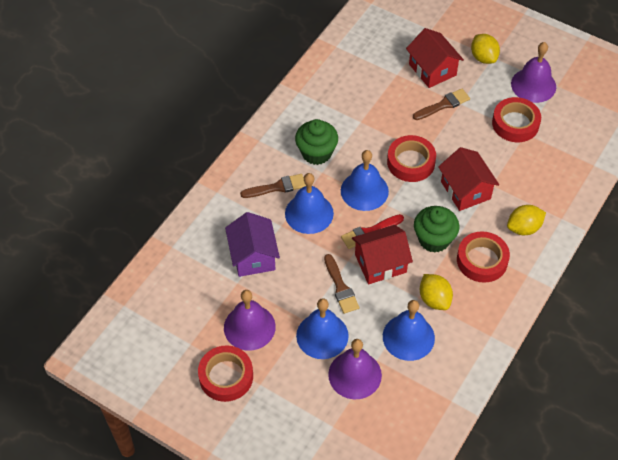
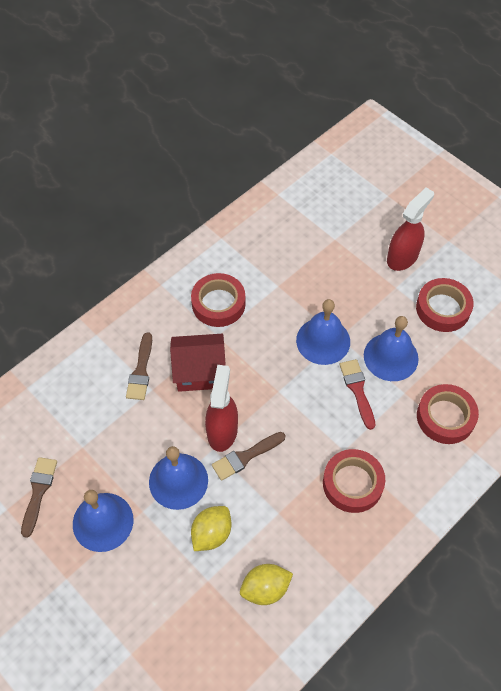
green cupcake: 2 -> 0
purple bell: 3 -> 0
purple house: 1 -> 0
red house: 3 -> 1
red spray bottle: 0 -> 2
yellow lemon: 3 -> 2

